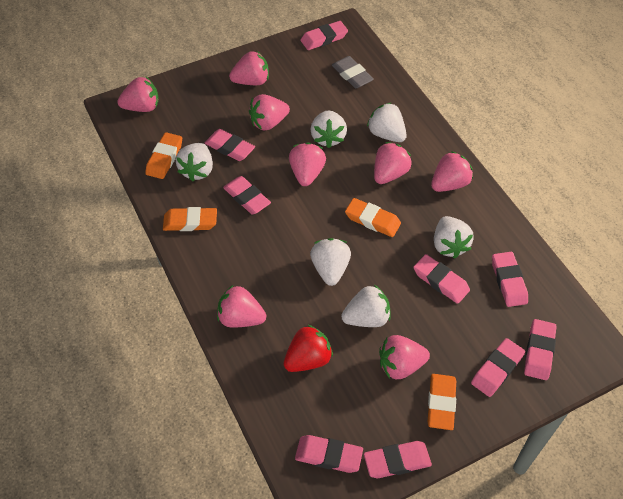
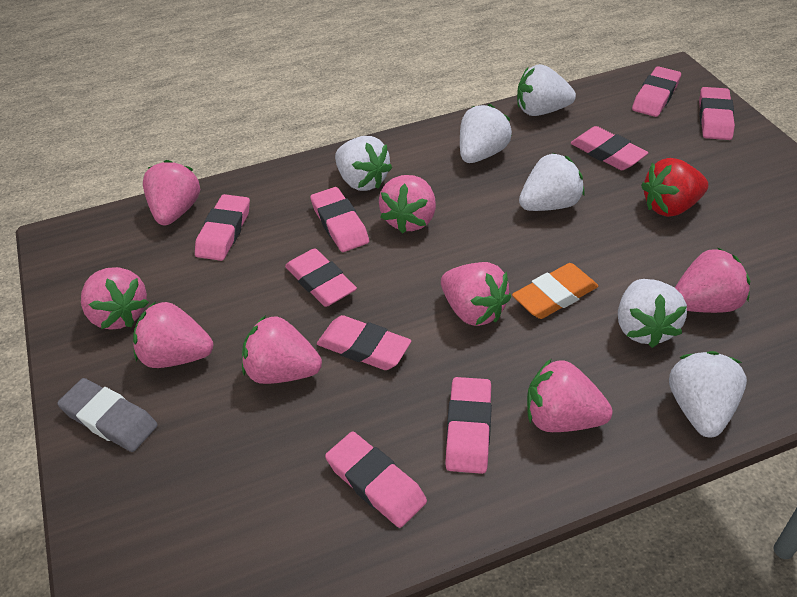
orange eraser: 4 -> 1

